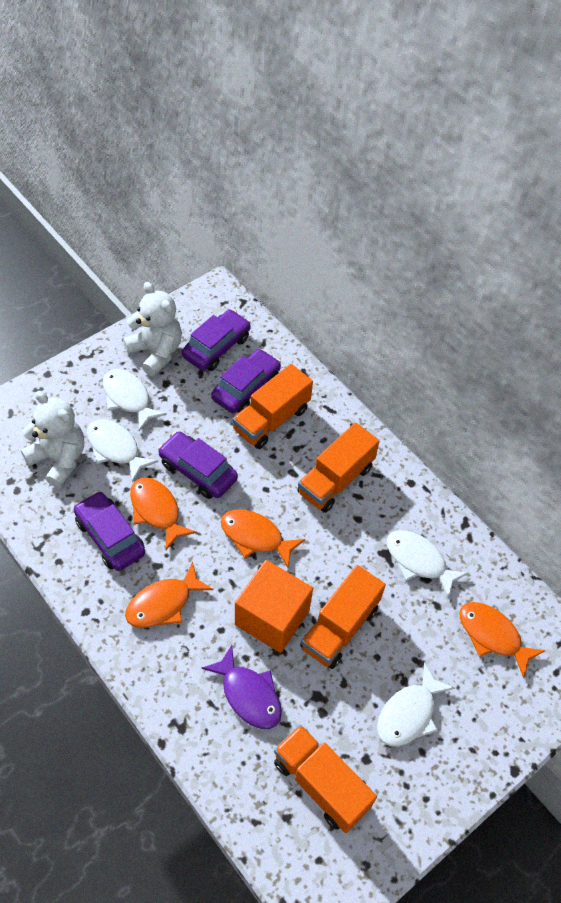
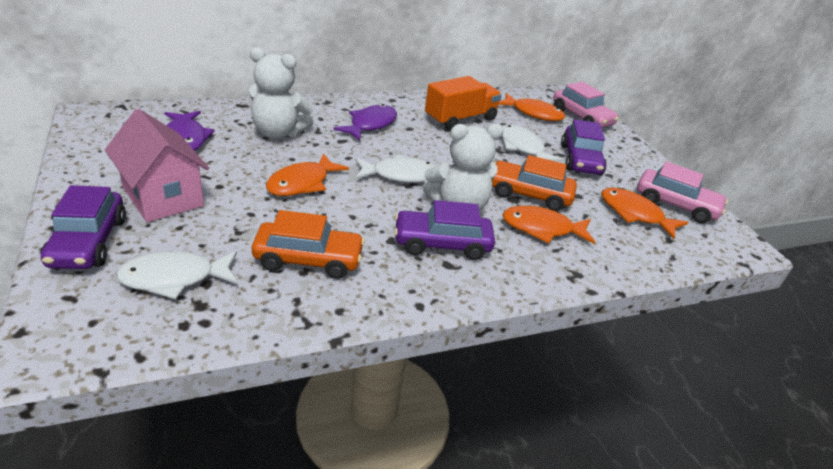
orange car: 0 -> 2
orange cube: 1 -> 0
orange truck: 4 -> 1
pink car: 0 -> 2
pink house: 0 -> 1
purple car: 4 -> 3
purple fish: 1 -> 2
white fish: 4 -> 3

